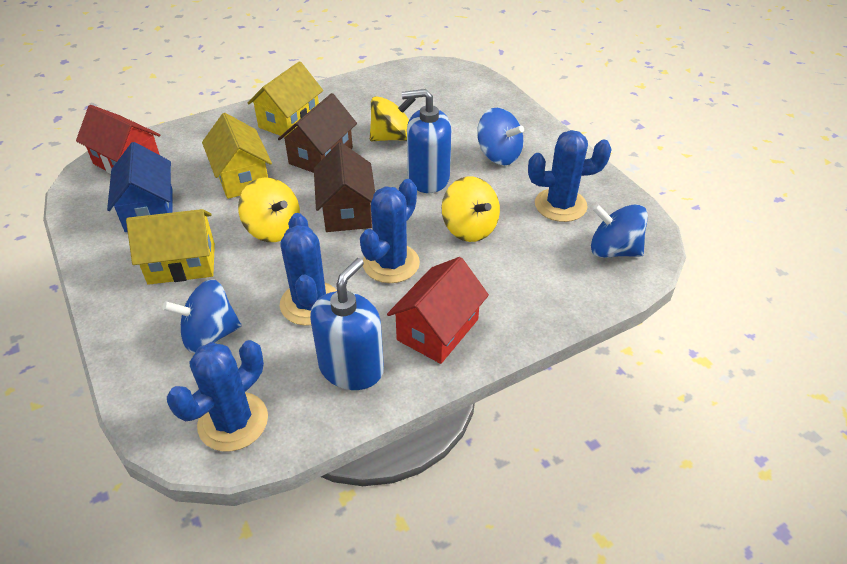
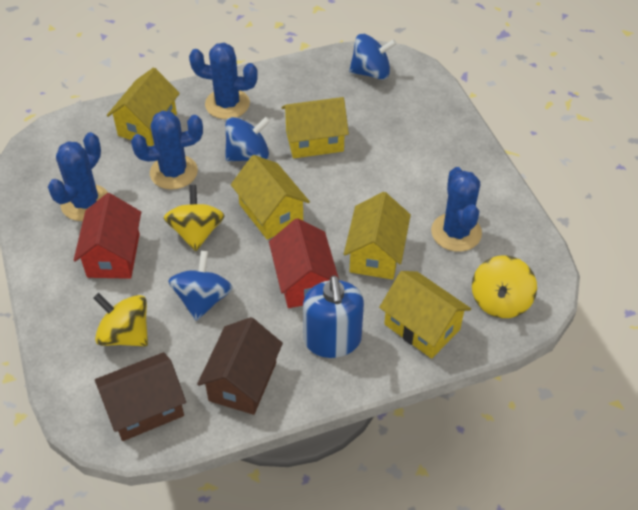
blue house: 1 -> 0
blue soap dispenser: 2 -> 1
yellow house: 3 -> 5

